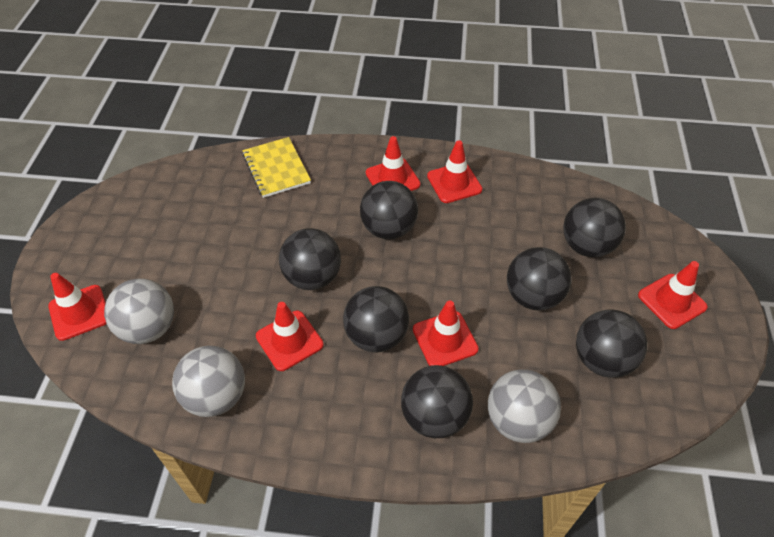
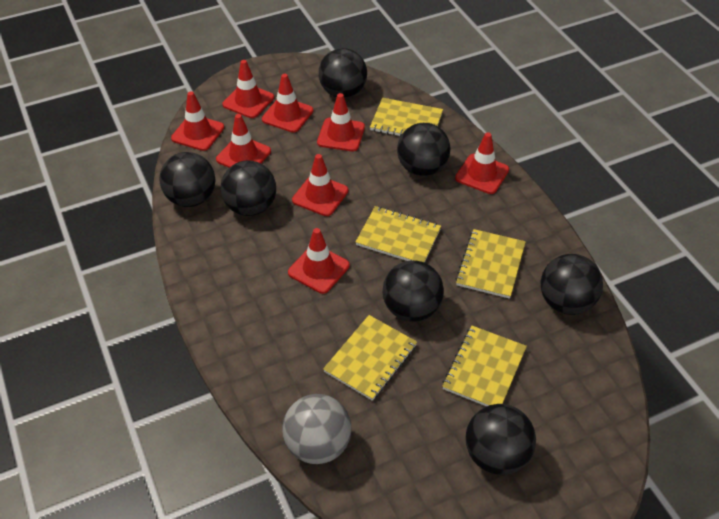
grey ball: 3 -> 1
red traffic cone: 6 -> 8
yellow notebook: 1 -> 5

